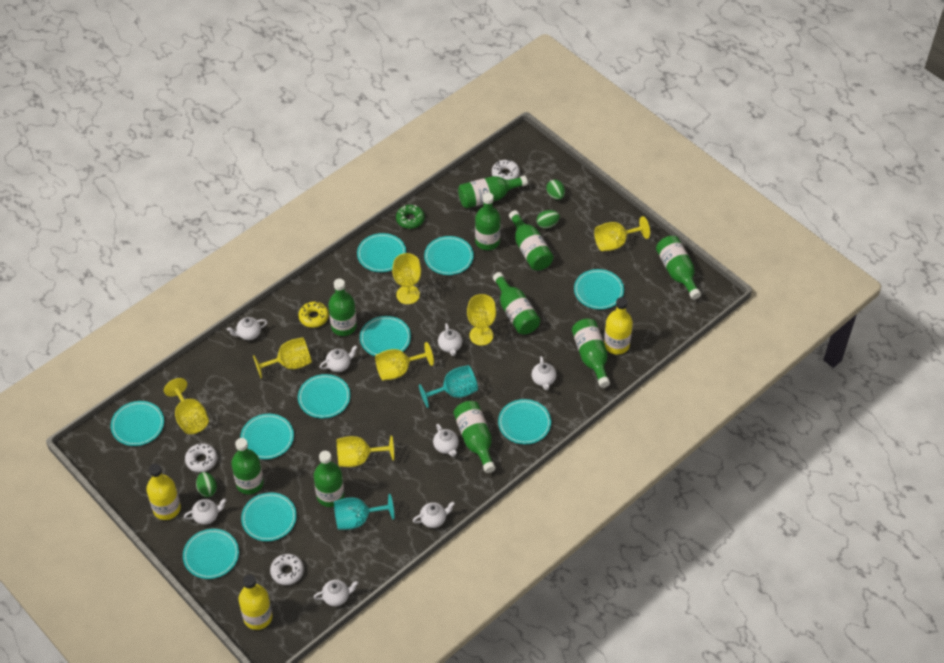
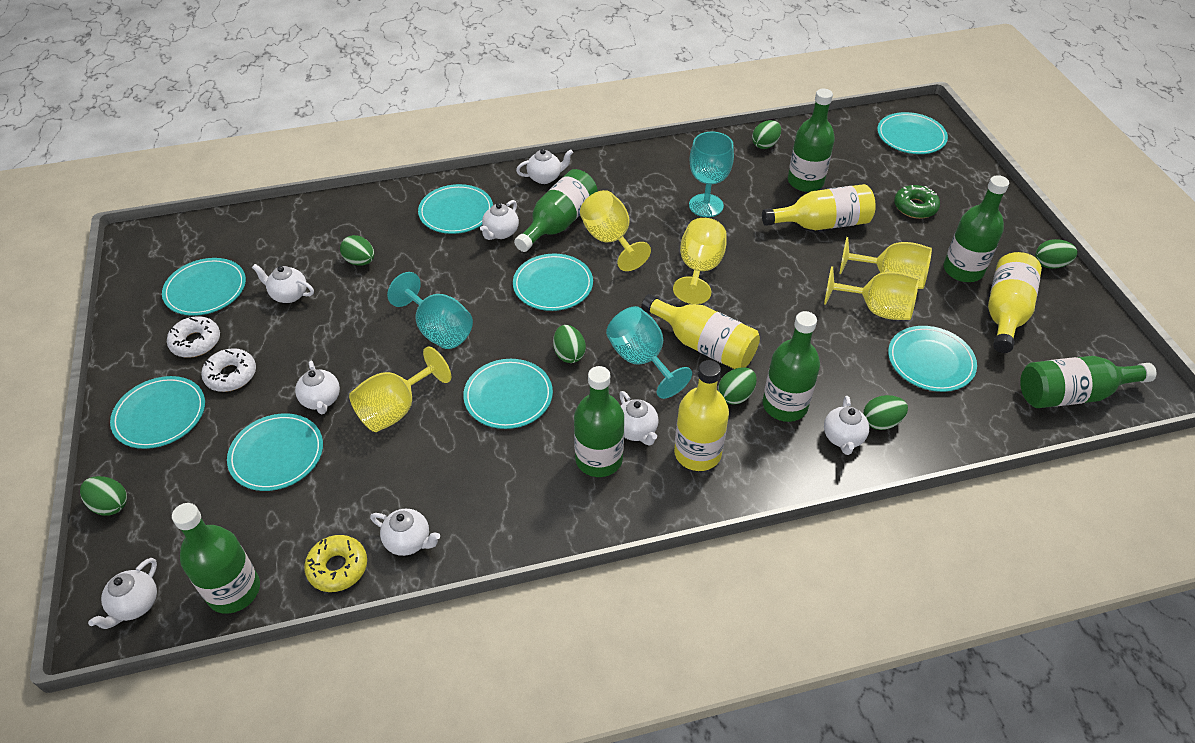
green bottle: 10 -> 7
green egg: 3 -> 7
turquoise goblet: 2 -> 3
turquoise plate: 10 -> 8
white donut: 3 -> 2
yellow bottle: 3 -> 4
yellow goblet: 7 -> 5

